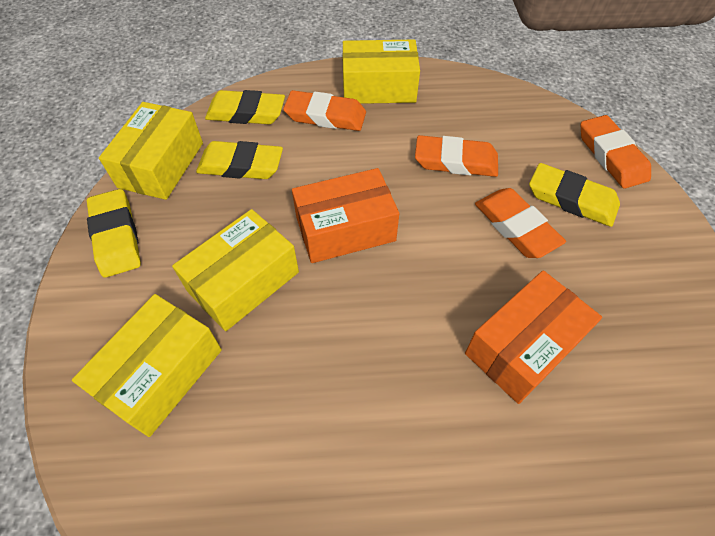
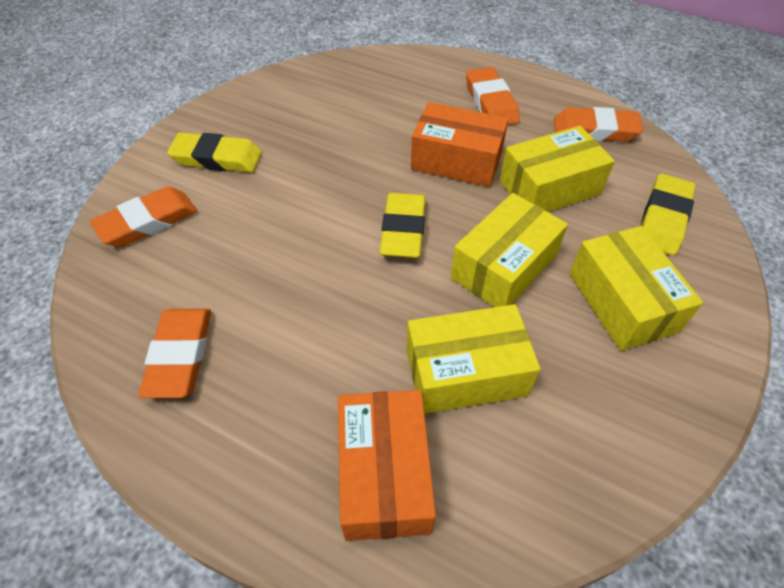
yellow eraser: 4 -> 3

